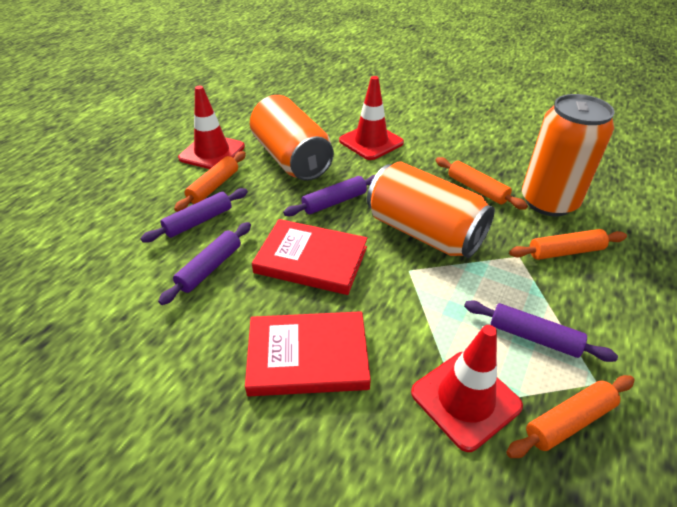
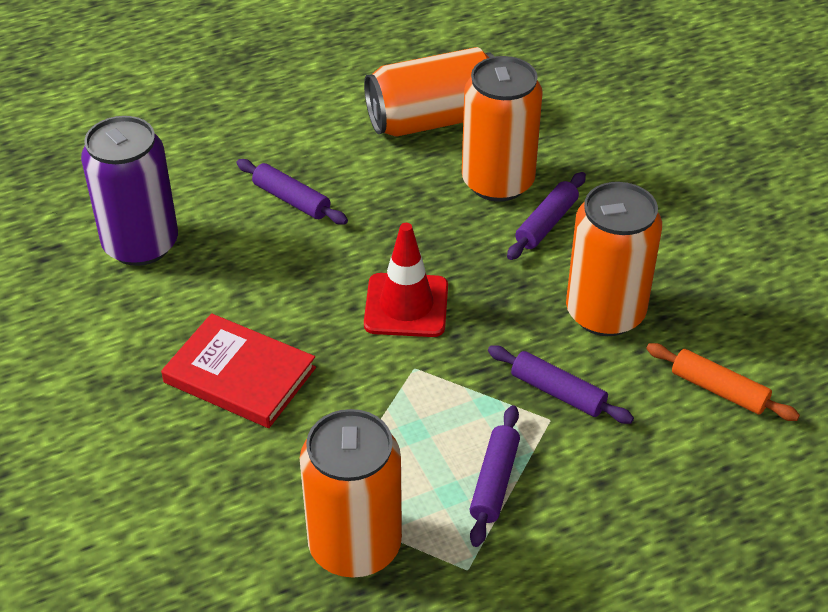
orange can: 3 -> 4
orange rolling pin: 4 -> 1
purple can: 0 -> 1
red book: 2 -> 1
red traffic cone: 3 -> 1

